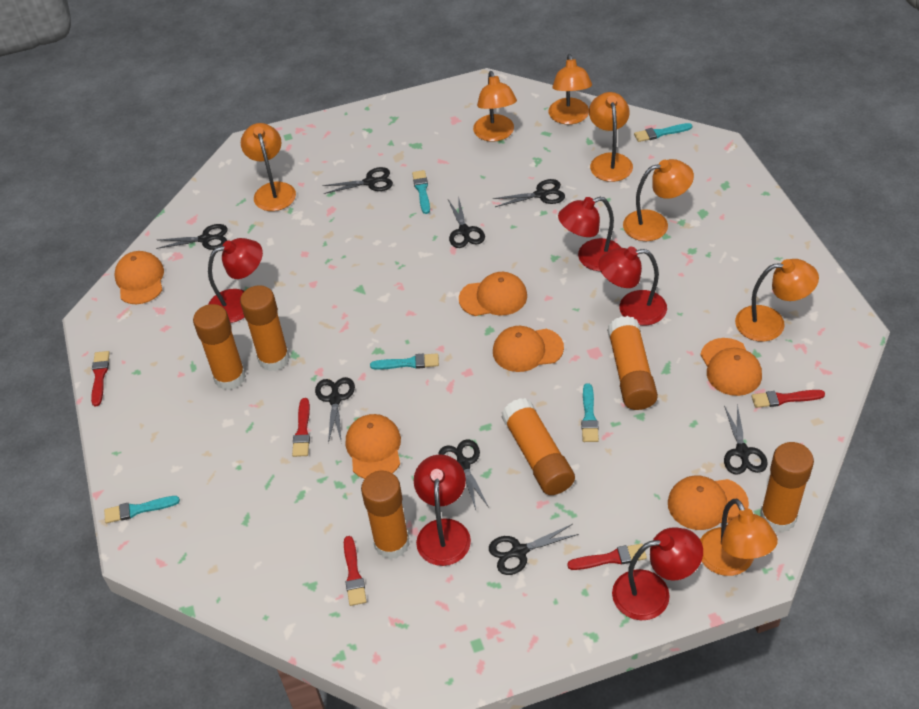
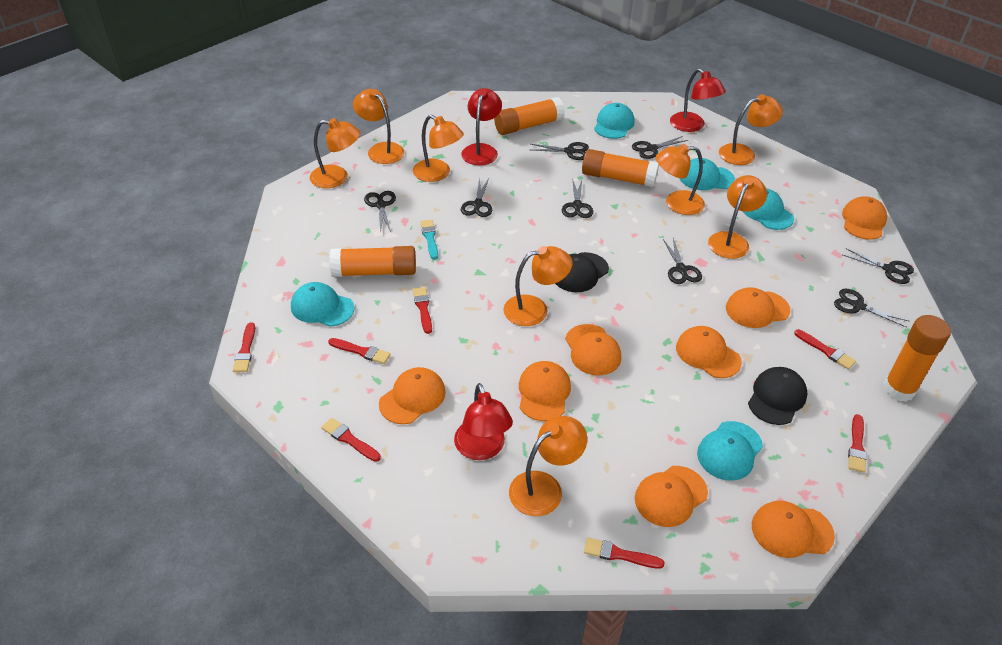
black cap: 0 -> 2
orange cap: 6 -> 8
orange glue stick: 6 -> 4
orange lamp: 7 -> 8
red brush: 5 -> 7
red lamp: 5 -> 3
turquoise brush: 5 -> 1
turquoise cap: 0 -> 5

